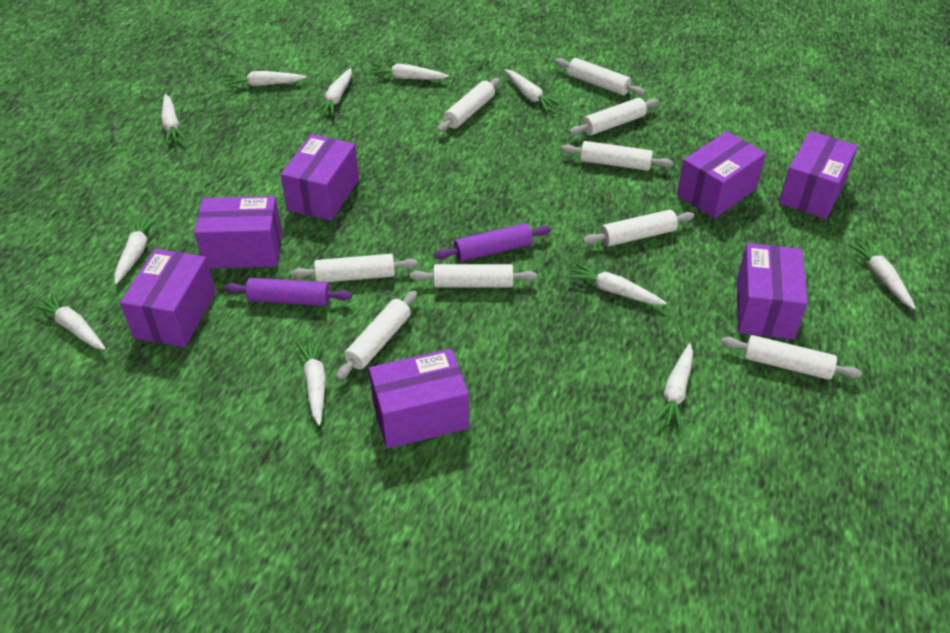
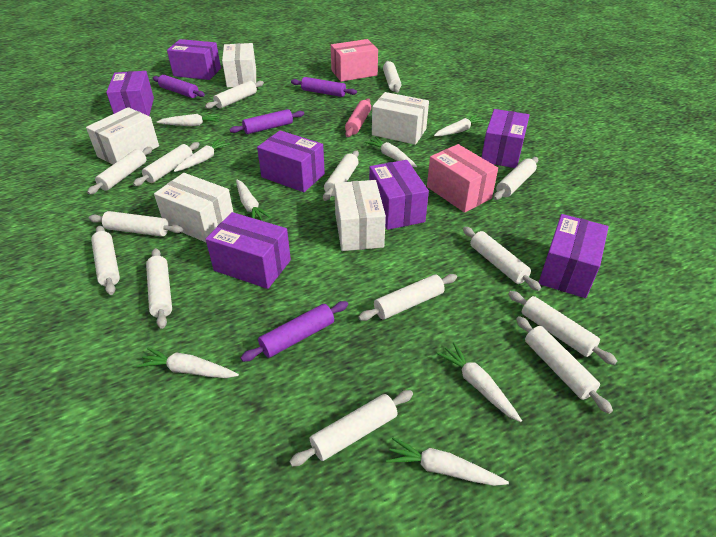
pink box: 0 -> 2
pink rolling pin: 0 -> 1
purple rolling pin: 2 -> 4
white box: 0 -> 5
white carrot: 11 -> 8
white rolling pin: 9 -> 14

